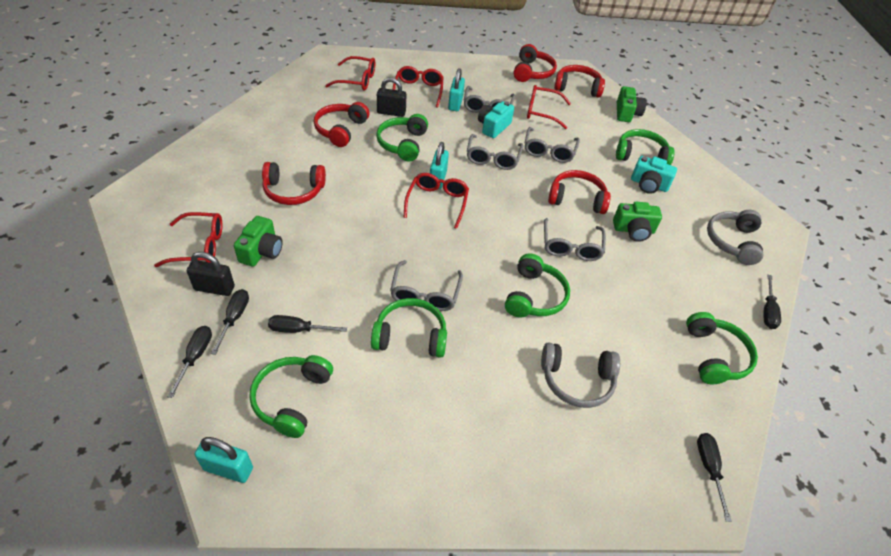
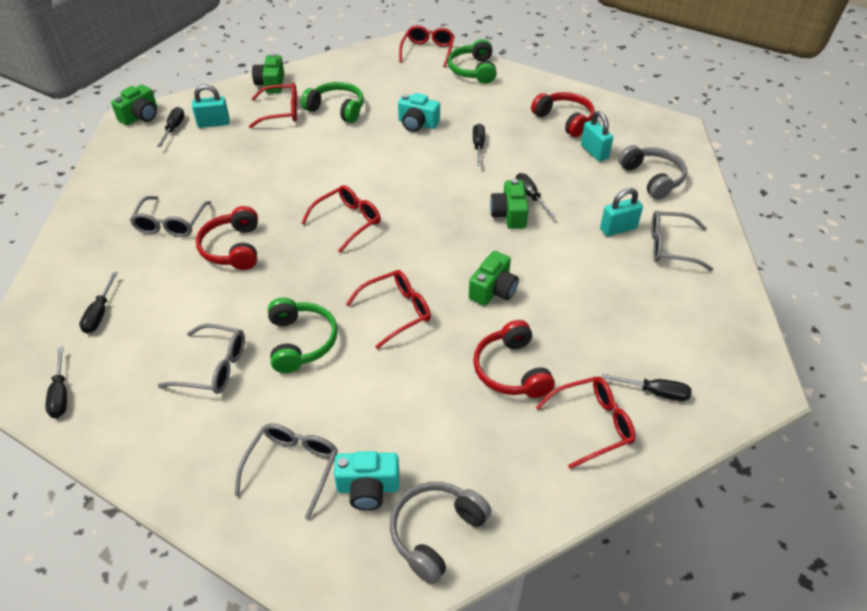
black padlock: 2 -> 0
black screwdriver: 5 -> 6
green camera: 3 -> 4
green headphones: 6 -> 3
grey glasses: 5 -> 4
red headphones: 5 -> 3

